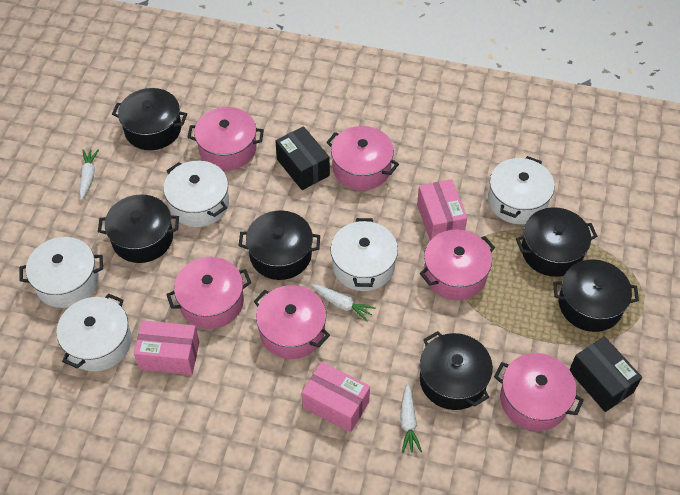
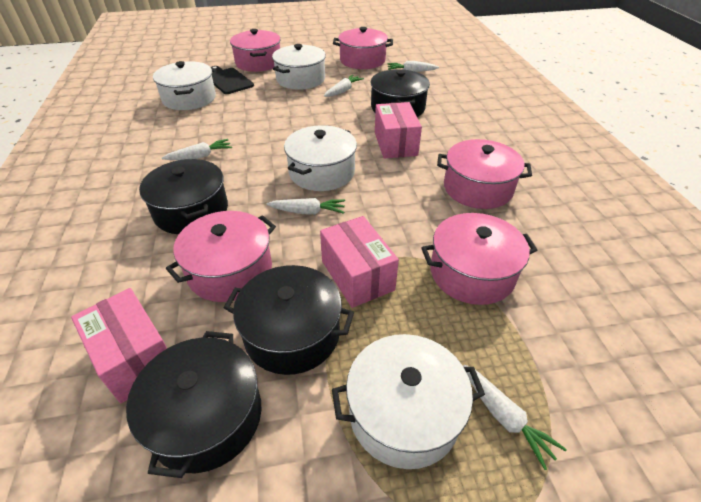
black box: 2 -> 0
black cutting board: 0 -> 1
black pot: 6 -> 4
pink pot: 6 -> 5
white carrot: 3 -> 5
white pot: 5 -> 4

